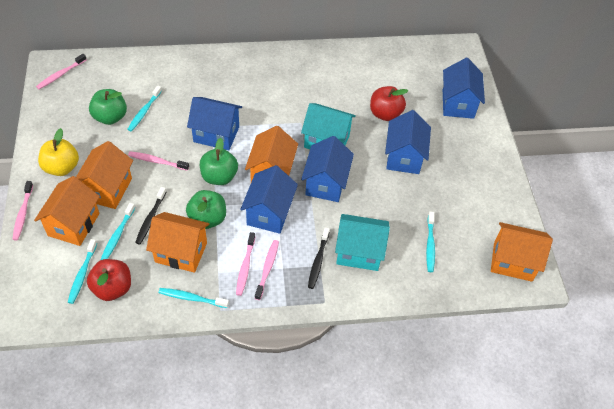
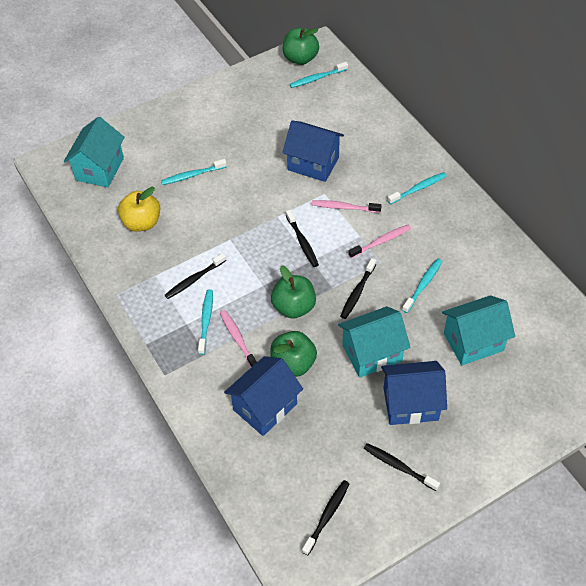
black toothbrush: 2 -> 5
blue house: 5 -> 3
orange house: 5 -> 0
pink toothbrush: 5 -> 3
red apple: 2 -> 0
turquoise house: 2 -> 3

